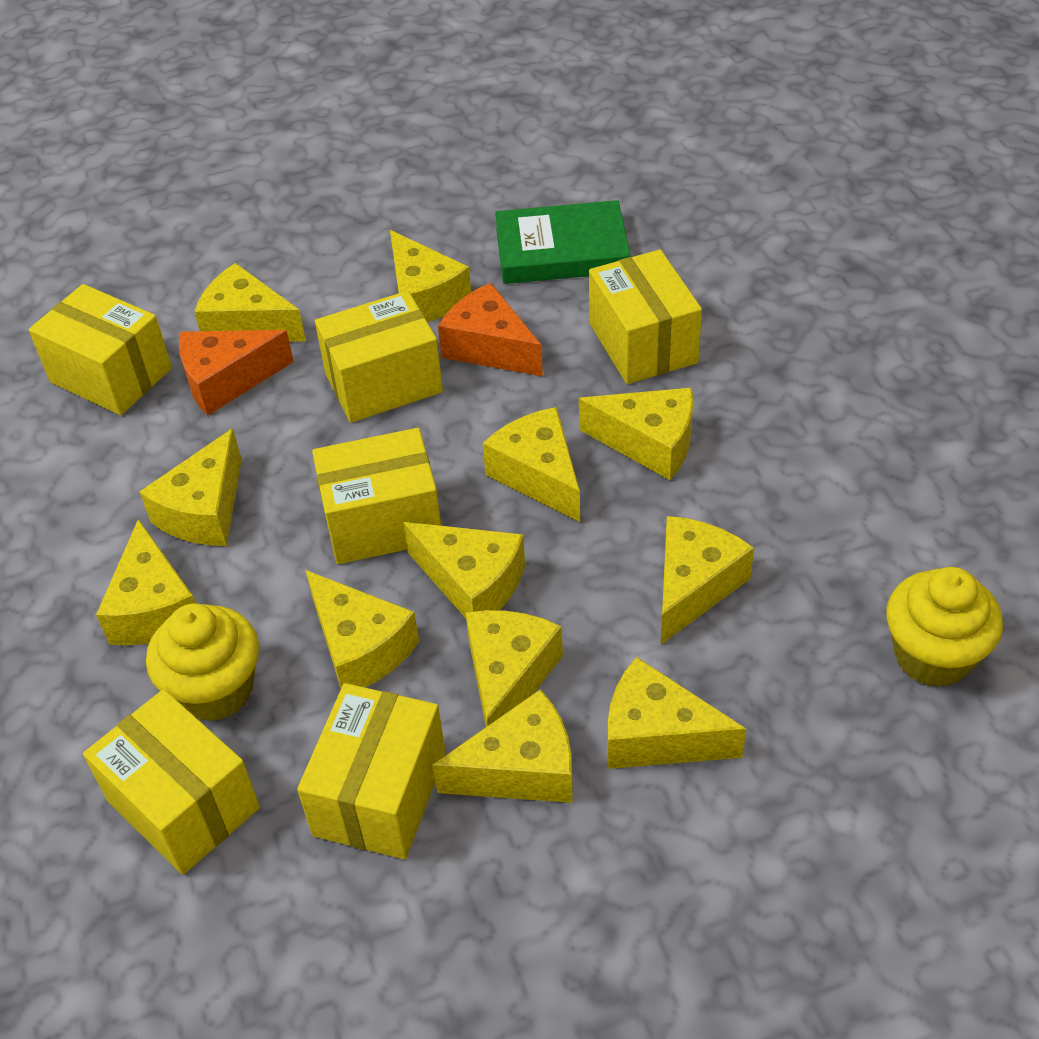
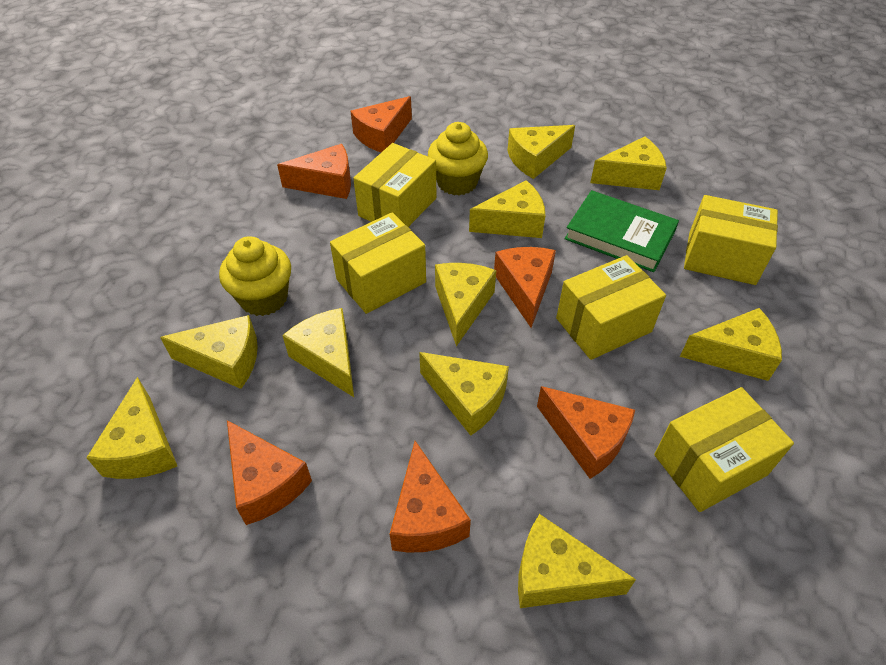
orange cheese: 2 -> 6
yellow box: 6 -> 5
yellow cheese: 12 -> 10

